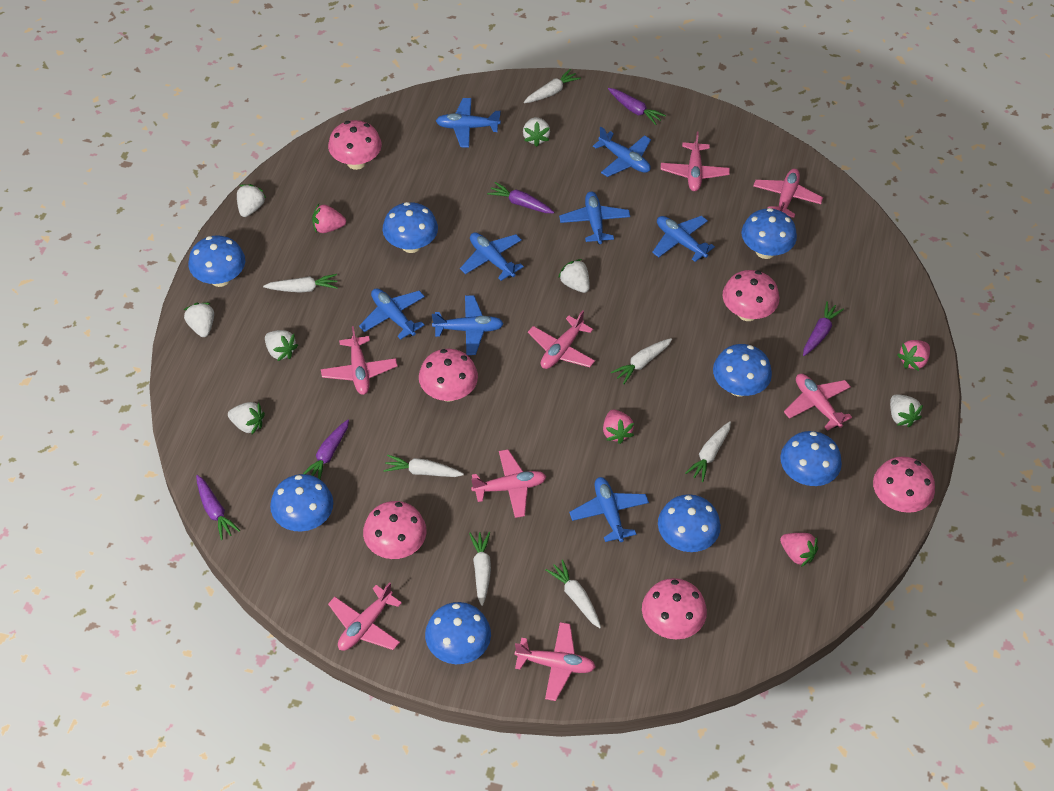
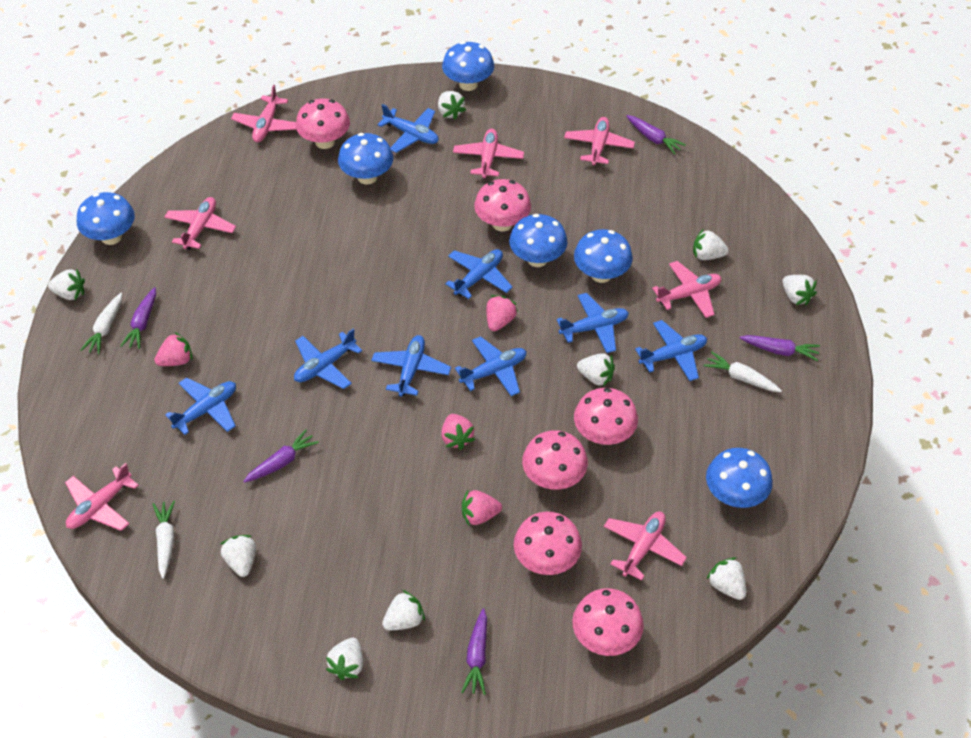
blue mushroom: 8 -> 6
pink plane: 8 -> 7
white carrot: 7 -> 3
white strawberry: 7 -> 9

